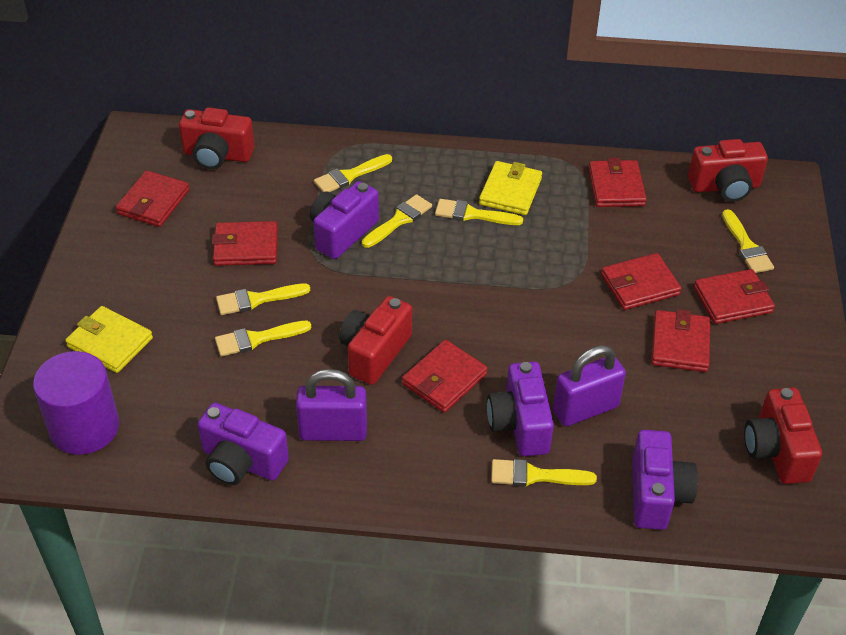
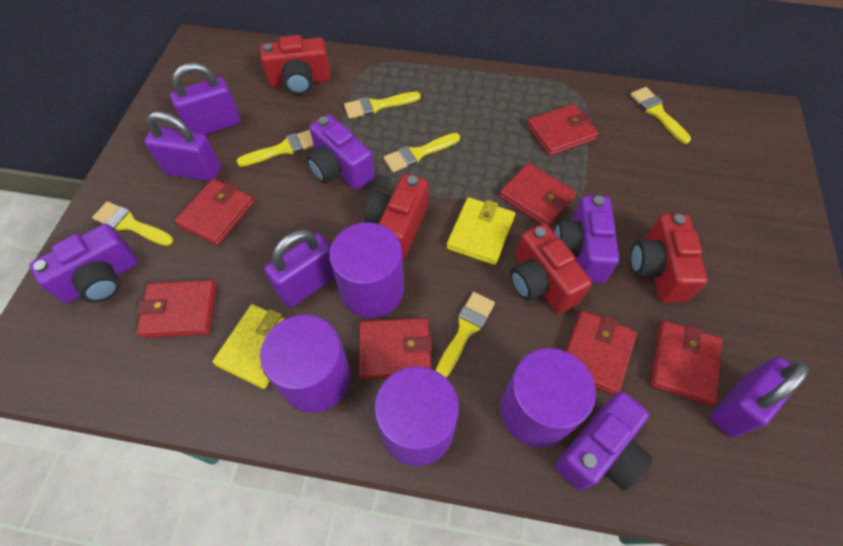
purple cylinder: 1 -> 4
purple padlock: 2 -> 4
yellow brush: 7 -> 6

